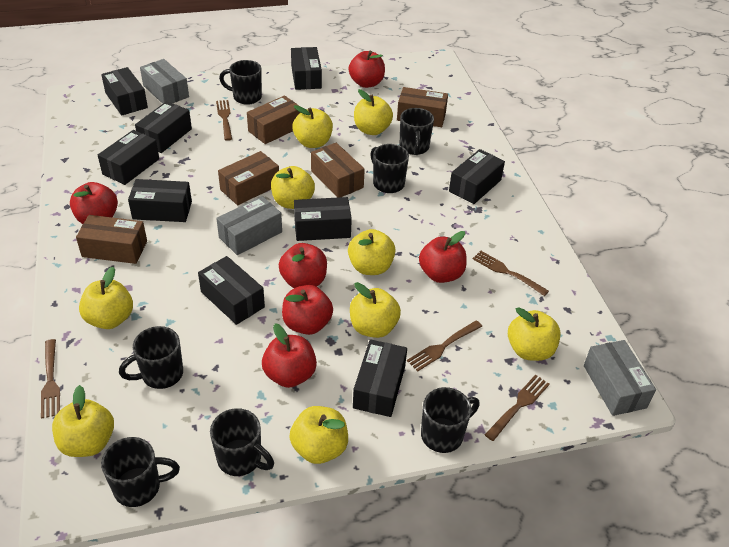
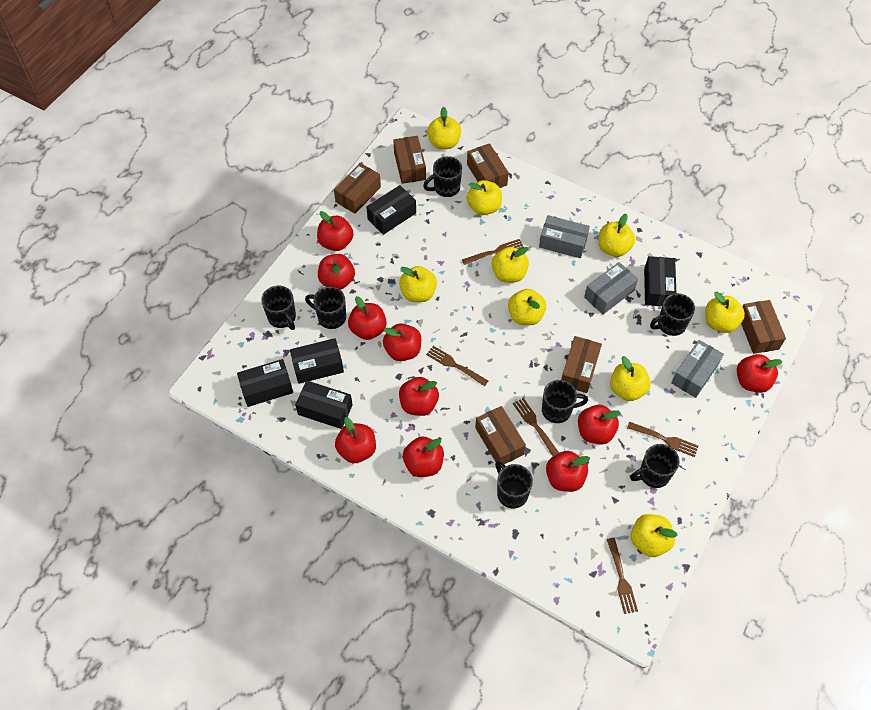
black box: 9 -> 5
brown box: 5 -> 6
red apple: 6 -> 10

